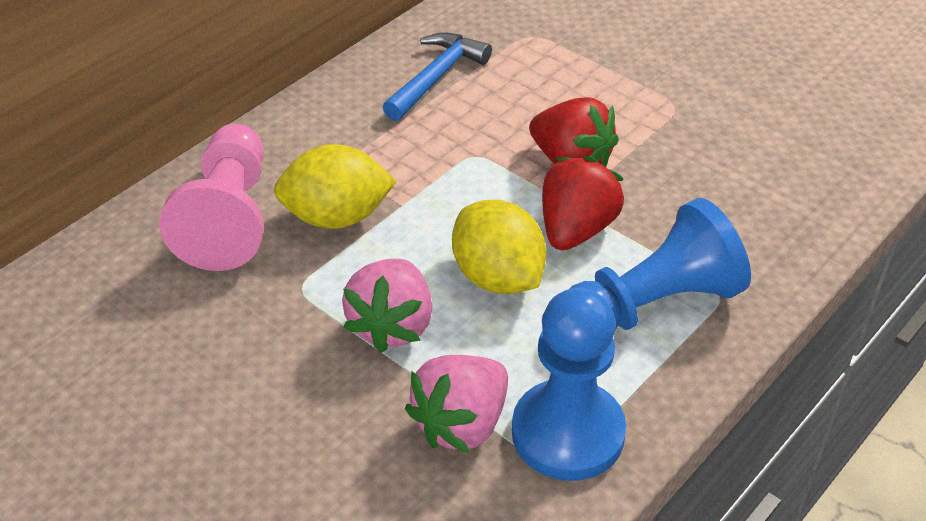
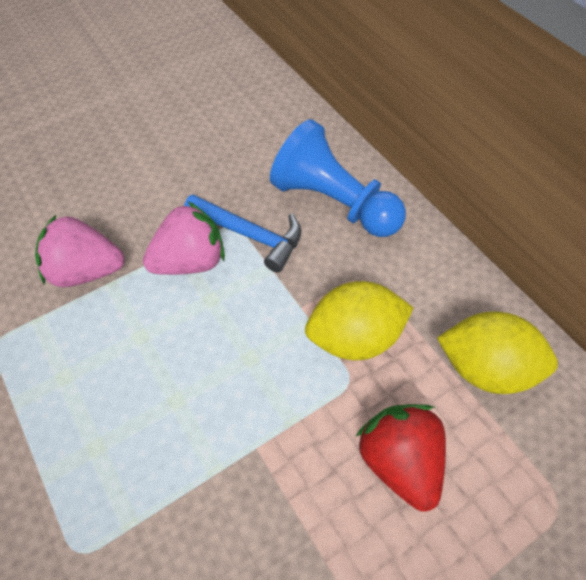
blue pawn: 2 -> 1
pink pawn: 1 -> 0
red strawberry: 2 -> 1

